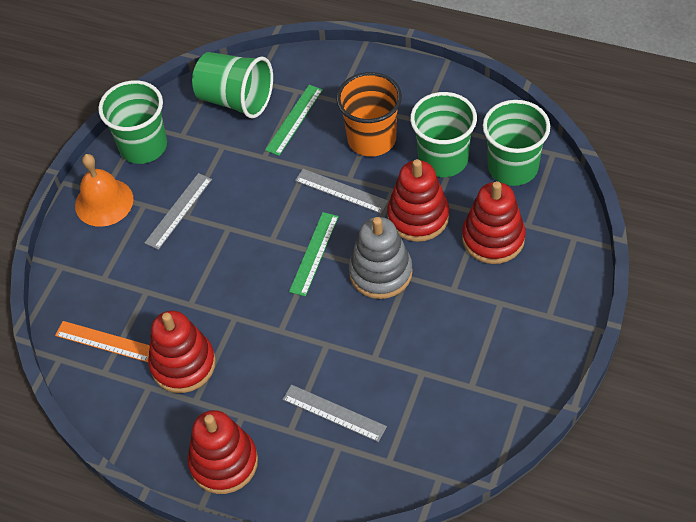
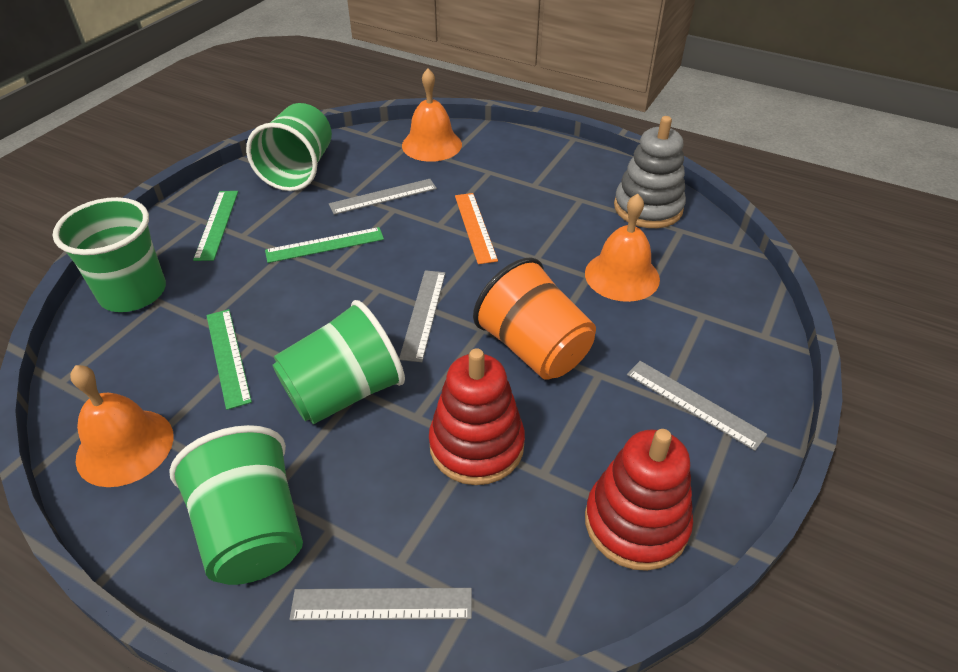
green ruler: 2 -> 3
grey ruler: 3 -> 4
orange bell: 1 -> 3
red stacking toy: 4 -> 2

